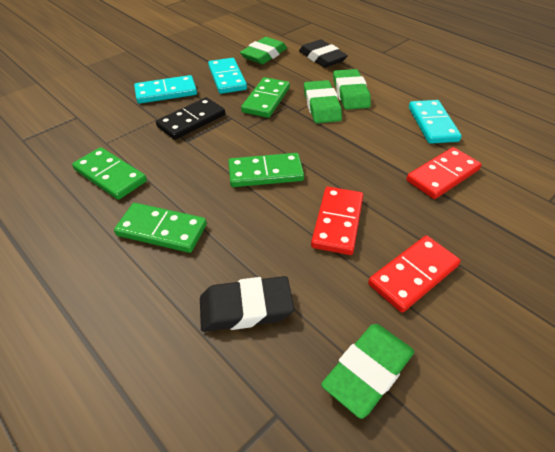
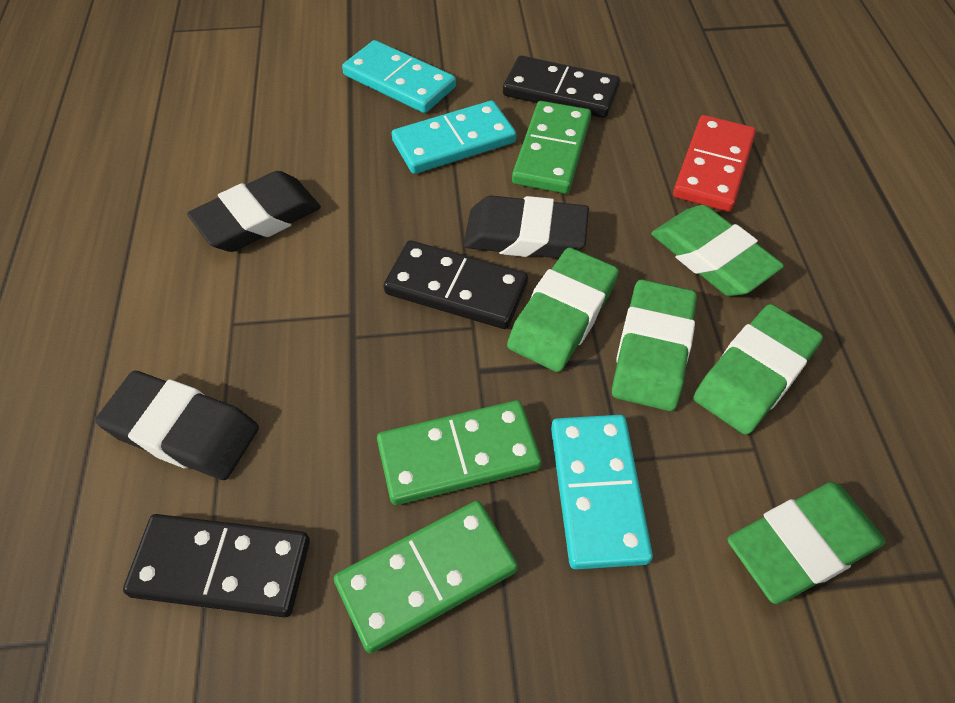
black domino: 1 -> 3
black eraser: 2 -> 3
green domino: 4 -> 3
green eraser: 4 -> 5
red domino: 3 -> 1

